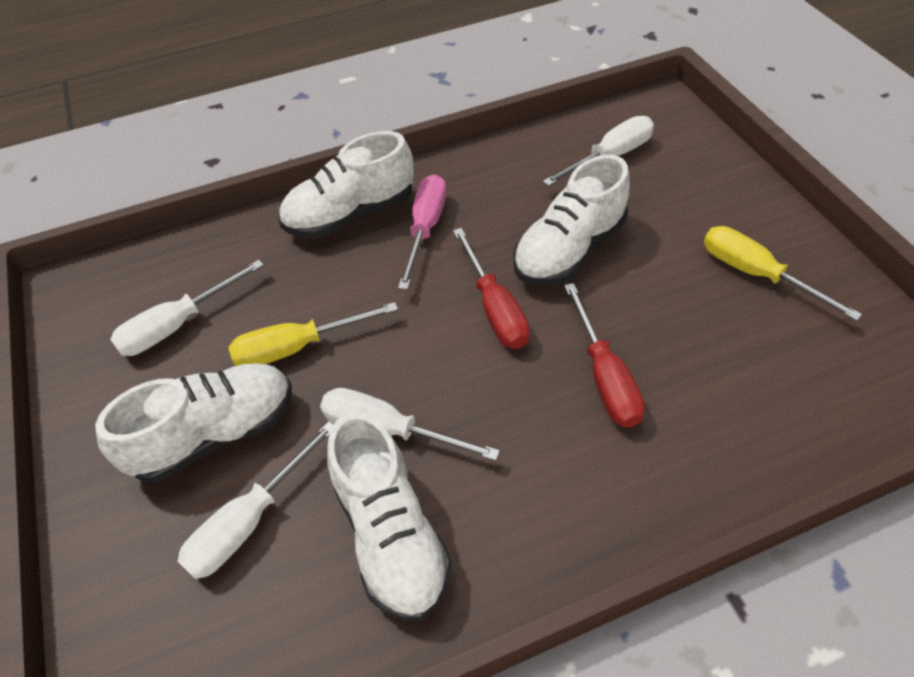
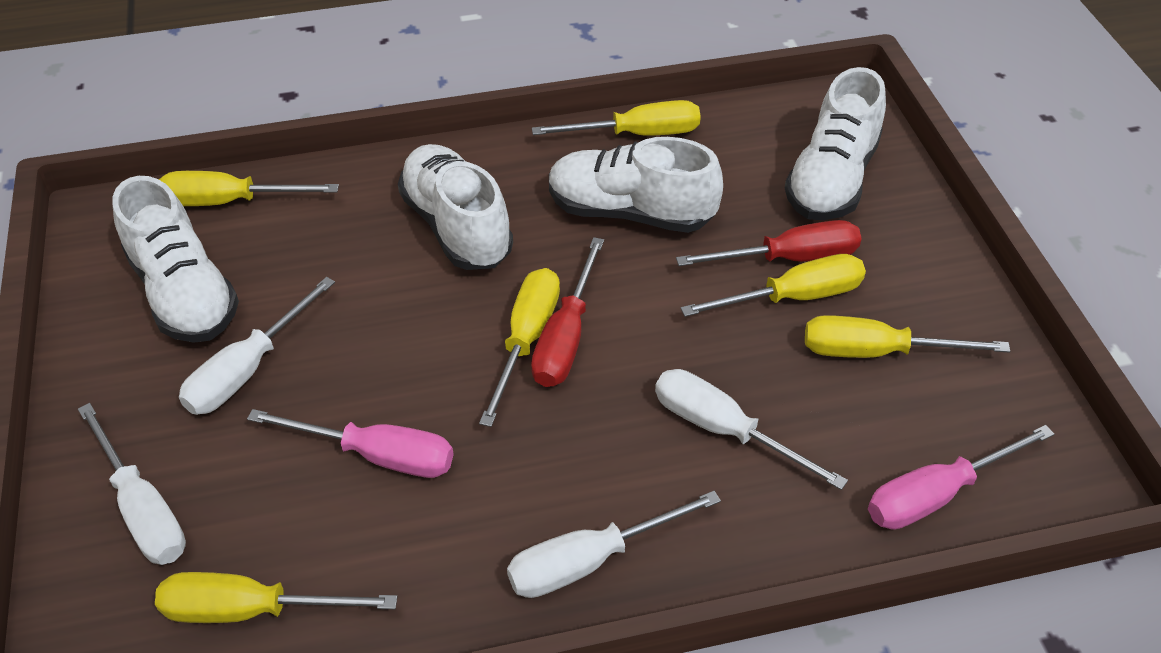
pink screwdriver: 1 -> 2
yellow screwdriver: 2 -> 6

